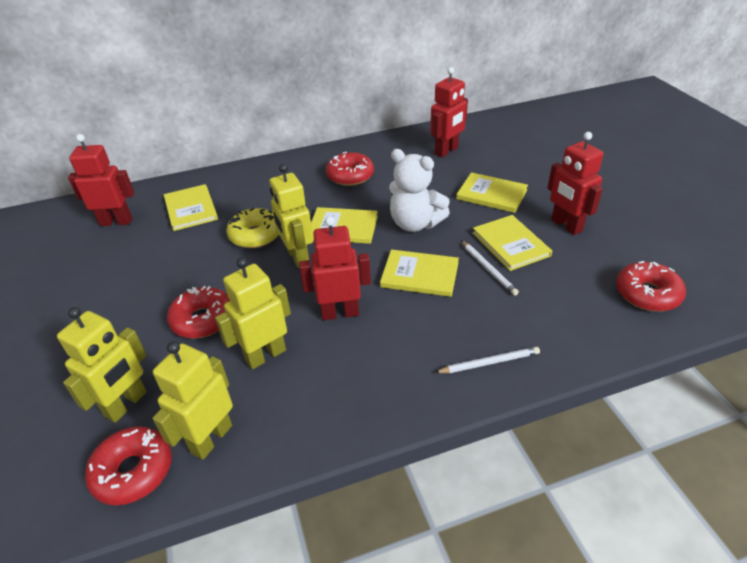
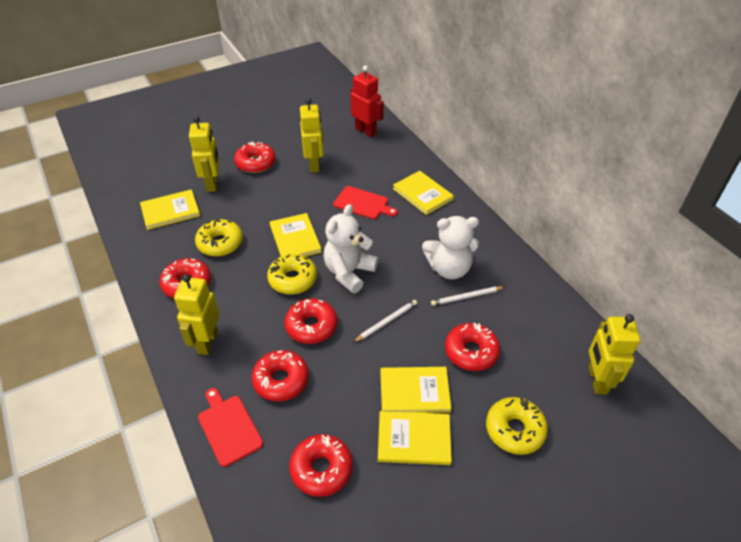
red cutting board: 0 -> 2
red donut: 4 -> 6
red robot: 4 -> 1
white teddy bear: 1 -> 2
yellow donut: 1 -> 3

